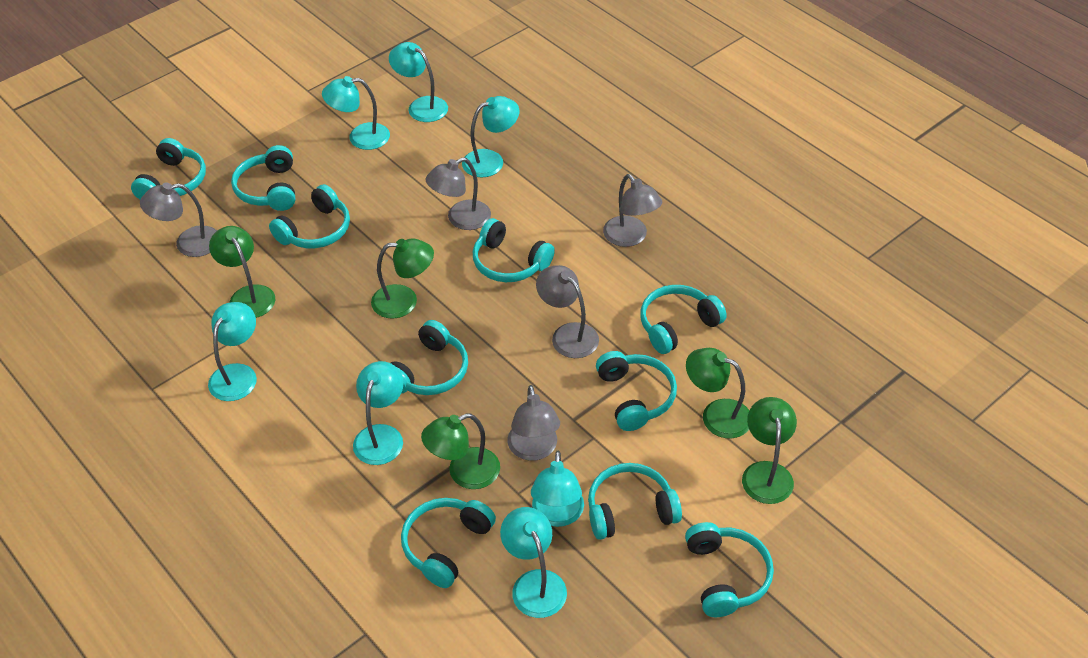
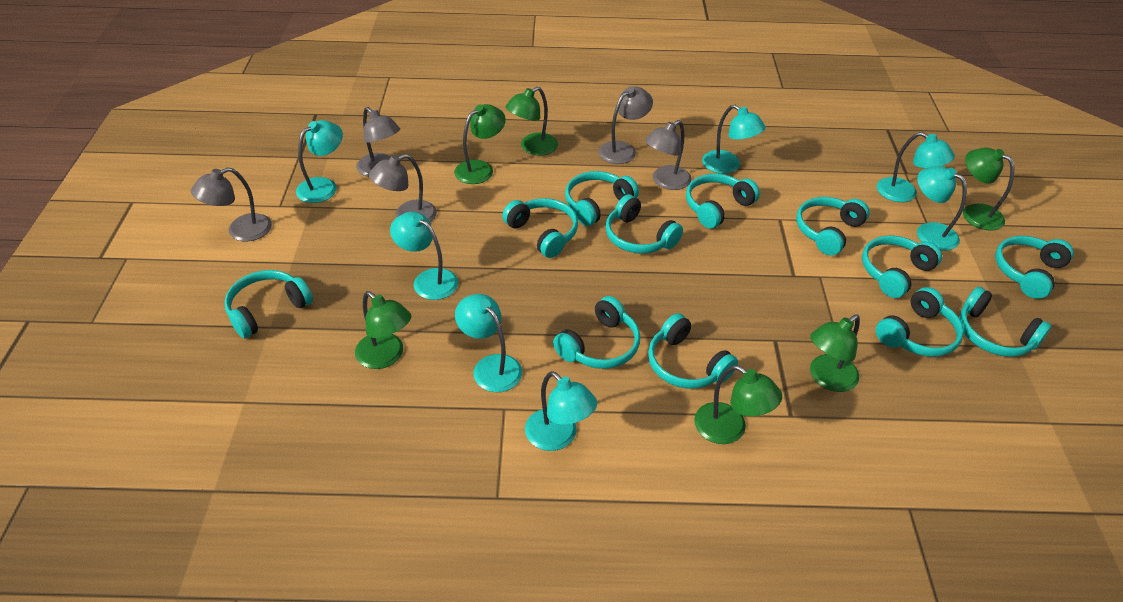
green lamp: 5 -> 6
turquoise headphones: 10 -> 12

